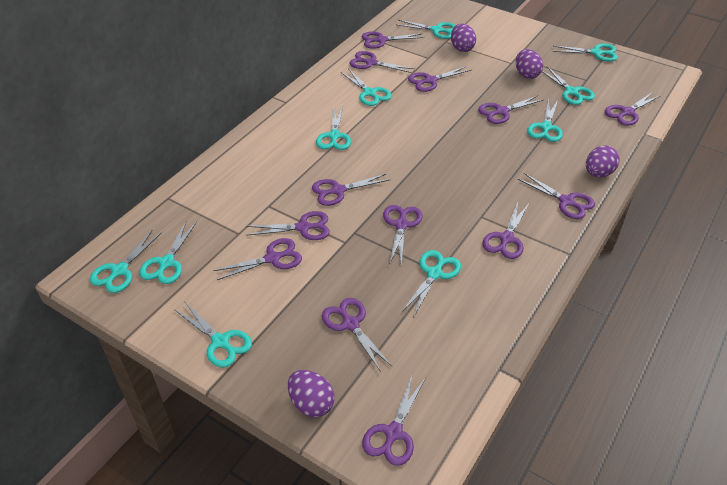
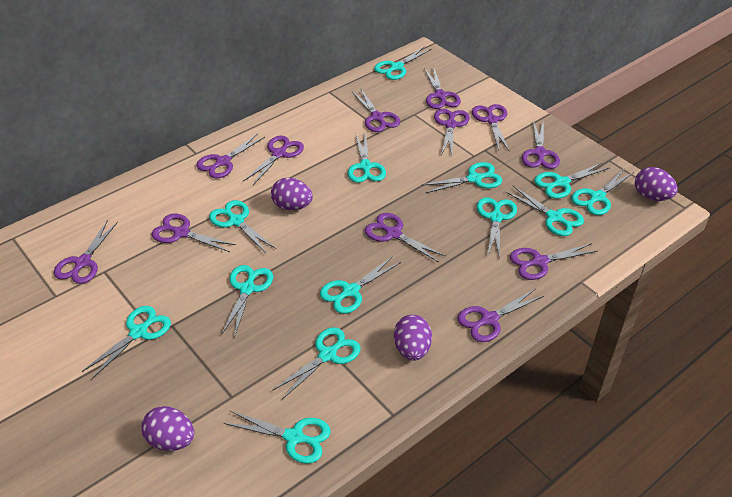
purple scissors: 13 -> 12
turquoise scissors: 10 -> 13

